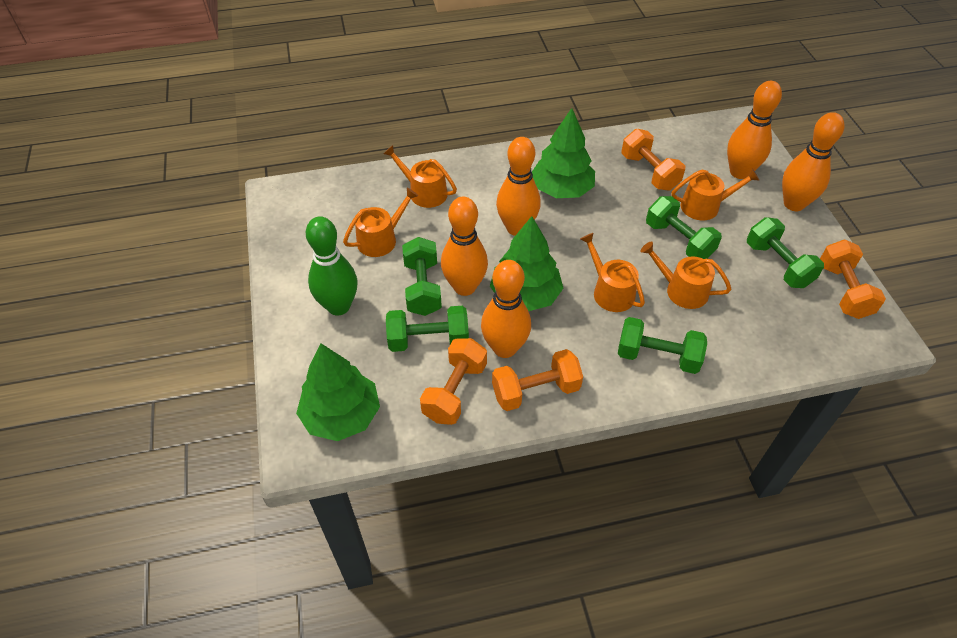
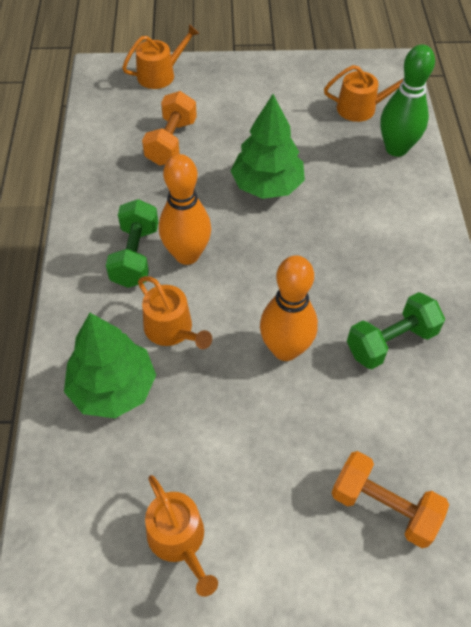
green dumbbell: 5 -> 2
green tree: 3 -> 2
orange bowling pin: 5 -> 2
orange dumbbell: 4 -> 2
orange watering can: 5 -> 4

